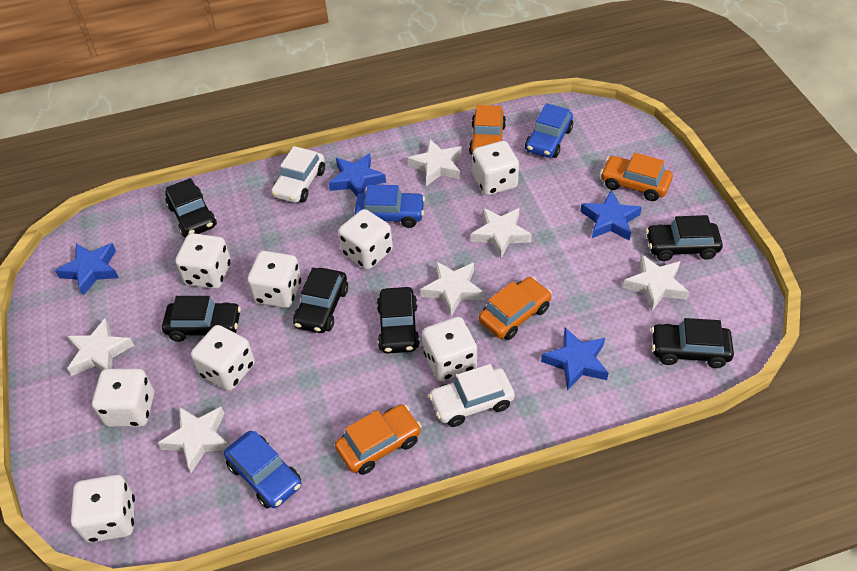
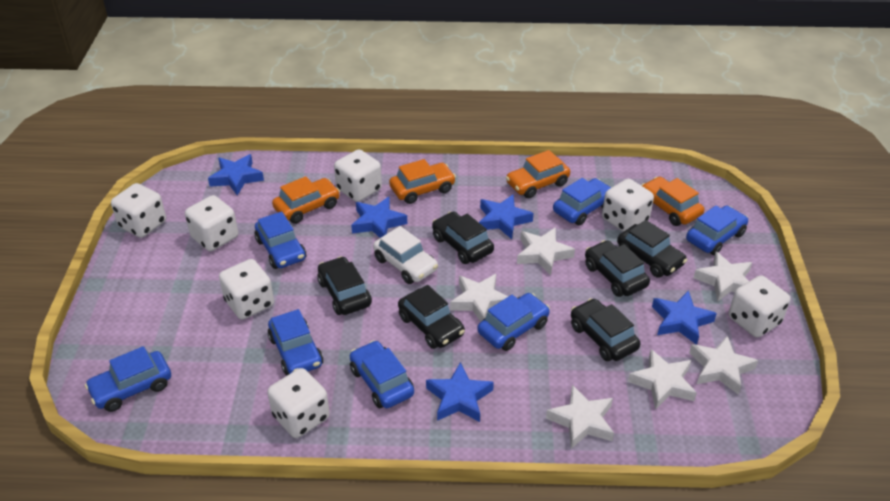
blue car: 3 -> 7
blue star: 4 -> 5
white car: 2 -> 1
white dice: 8 -> 7

